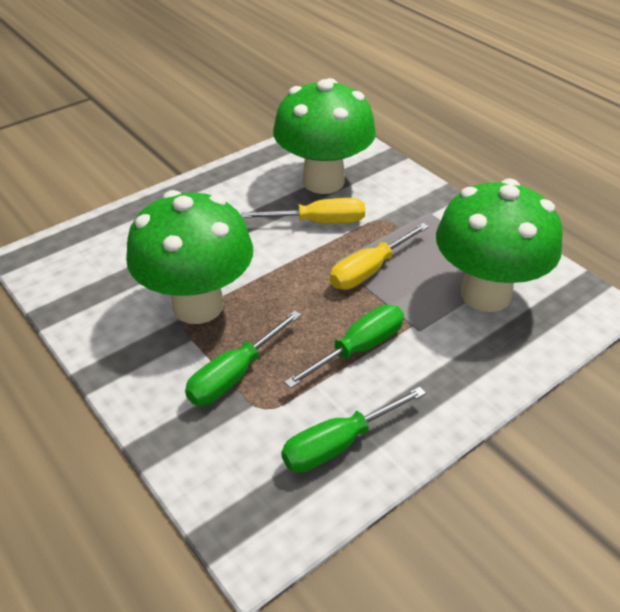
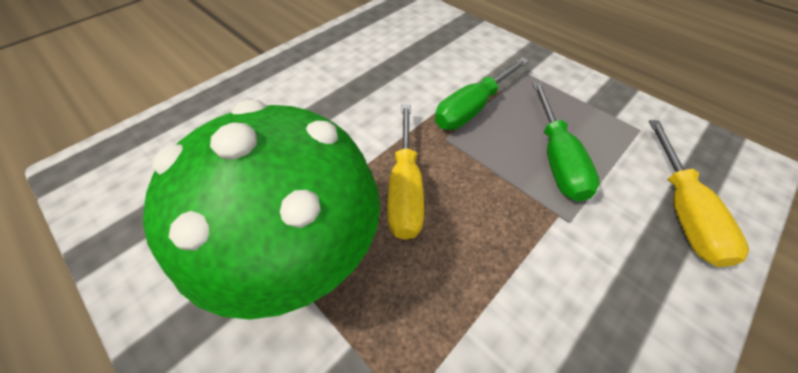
green mushroom: 3 -> 1
green screwdriver: 3 -> 2

